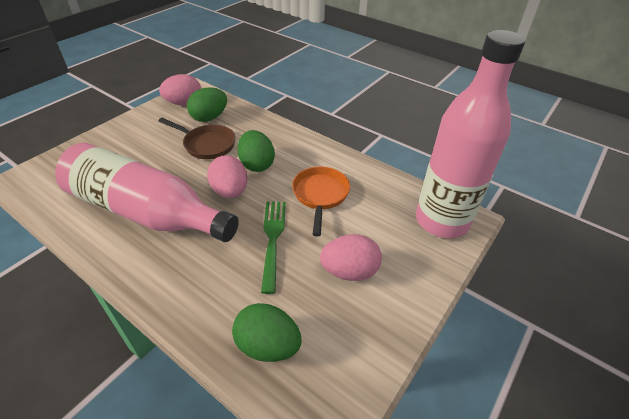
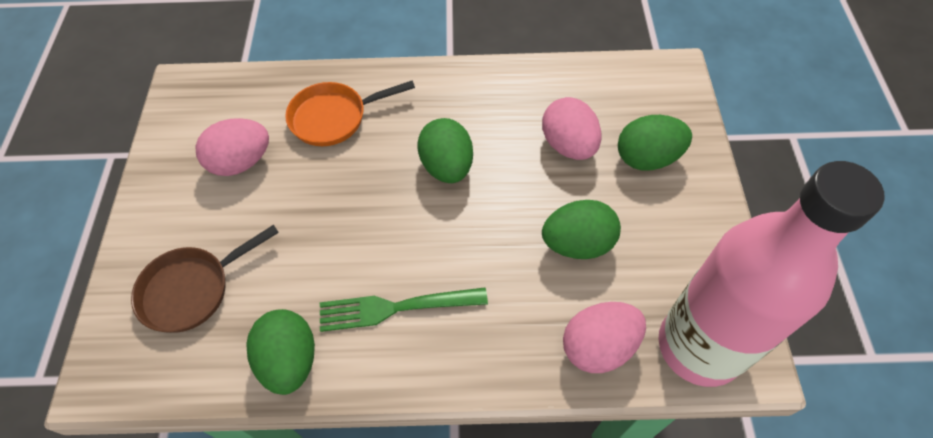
green egg: 3 -> 4
pink bottle: 2 -> 1

